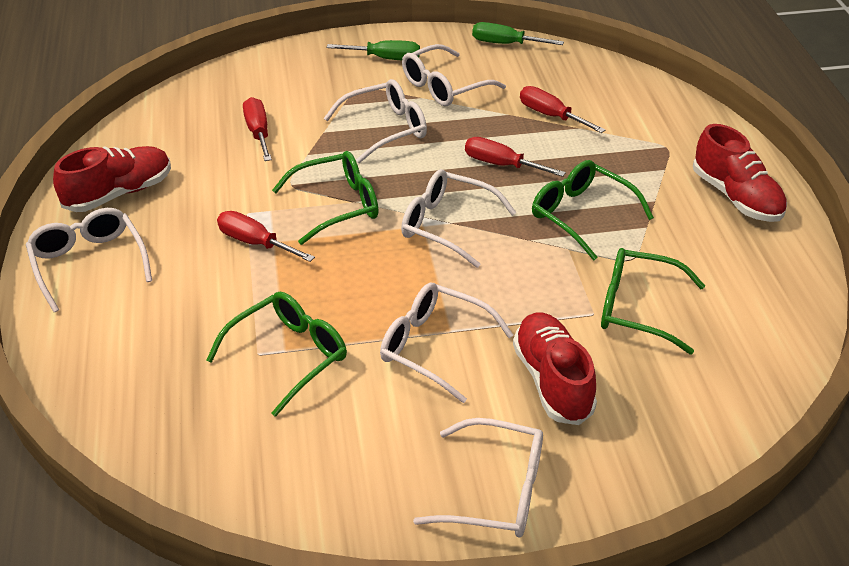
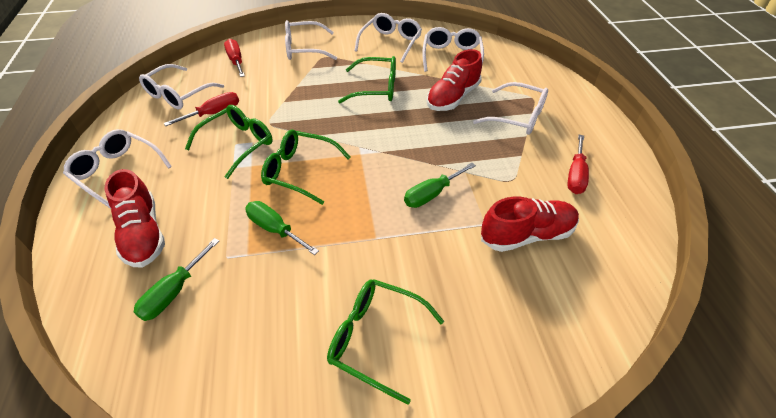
green screwdriver: 2 -> 3
red screwdriver: 4 -> 3

